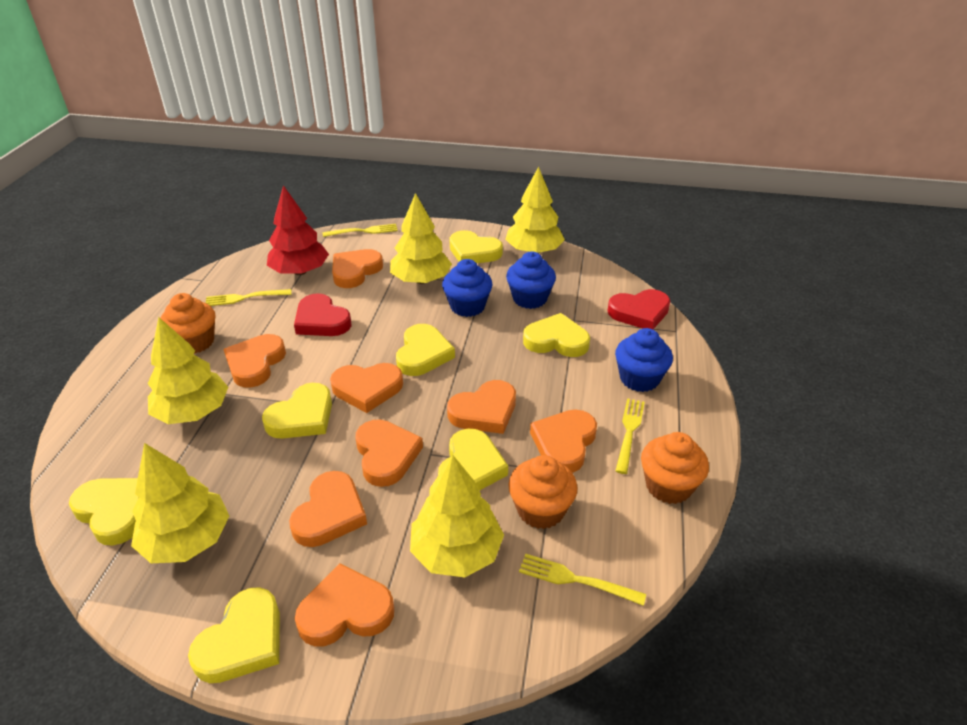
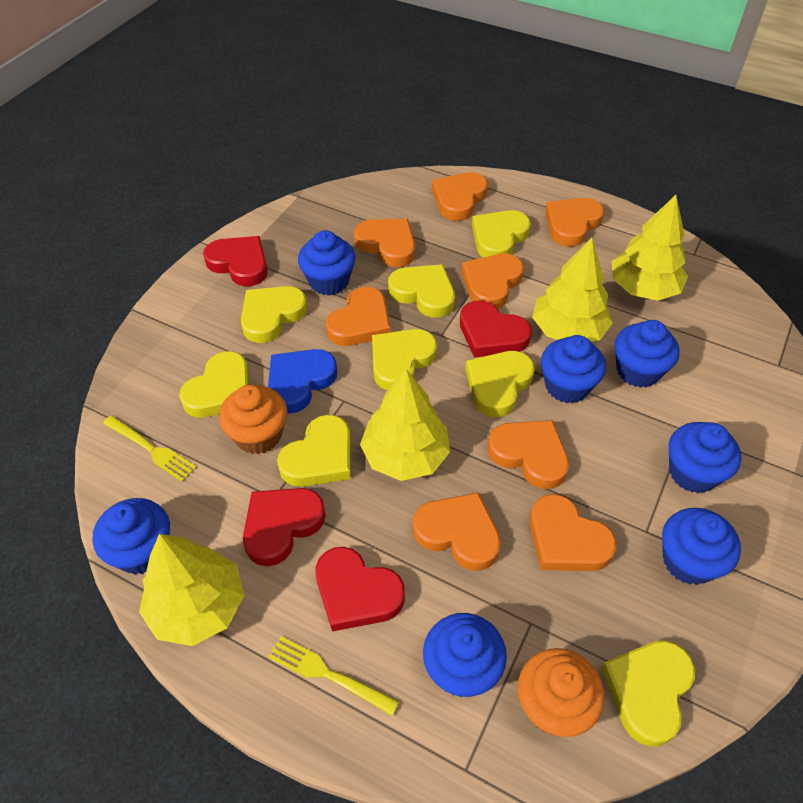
blue cupcake: 3 -> 7
blue heart: 0 -> 1
orange cupcake: 3 -> 2
red heart: 2 -> 4
red tree: 1 -> 0
yellow fork: 4 -> 2
yellow heart: 7 -> 8
yellow tree: 5 -> 4

